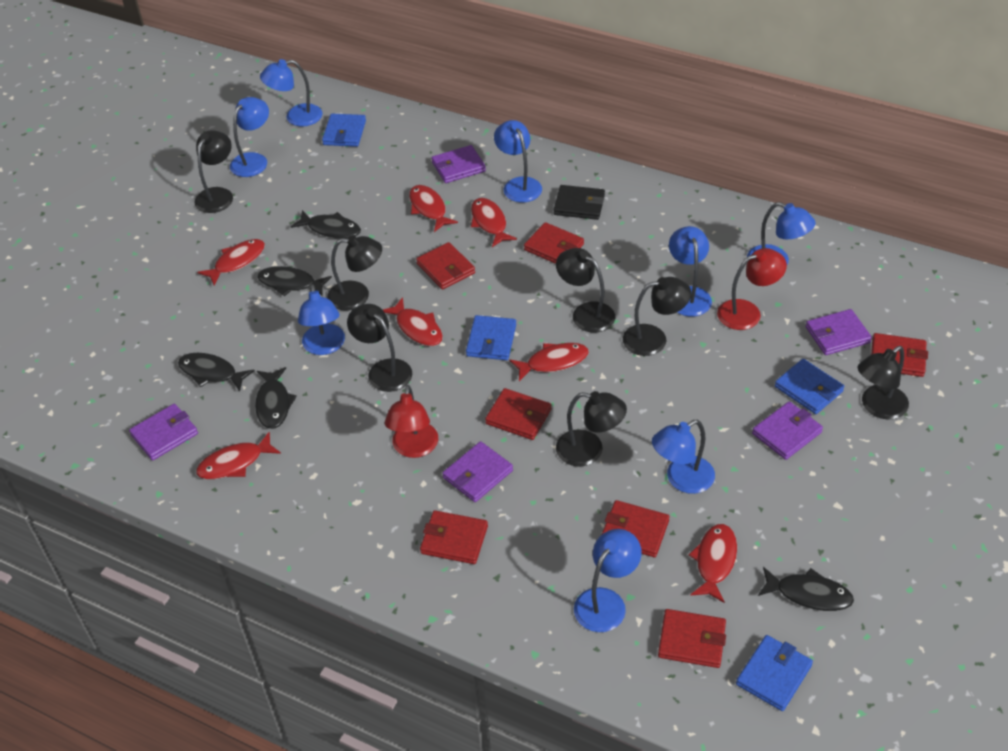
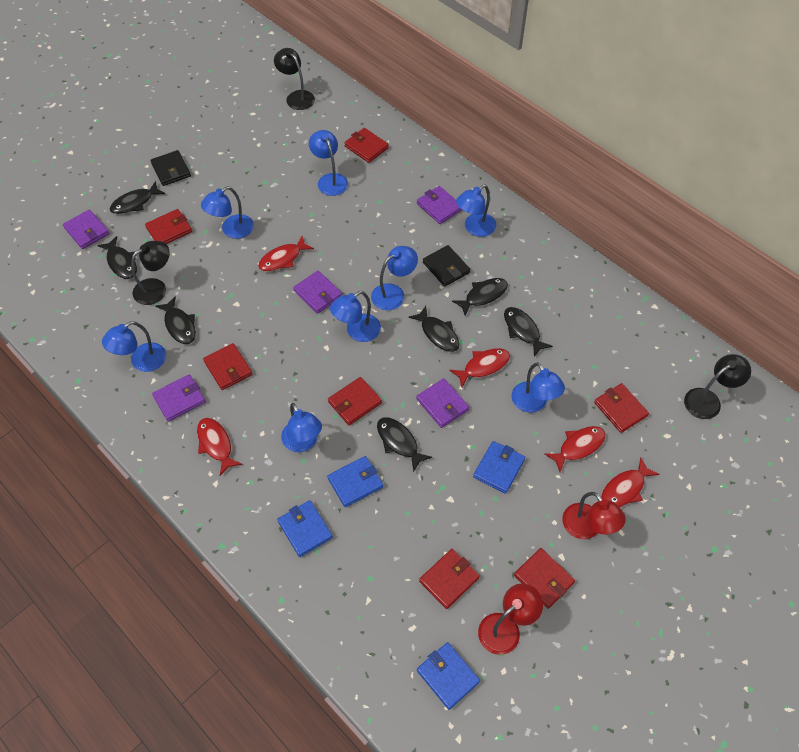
black fish: 5 -> 7
black lamp: 7 -> 3
black wallet: 1 -> 2
red fish: 7 -> 5

